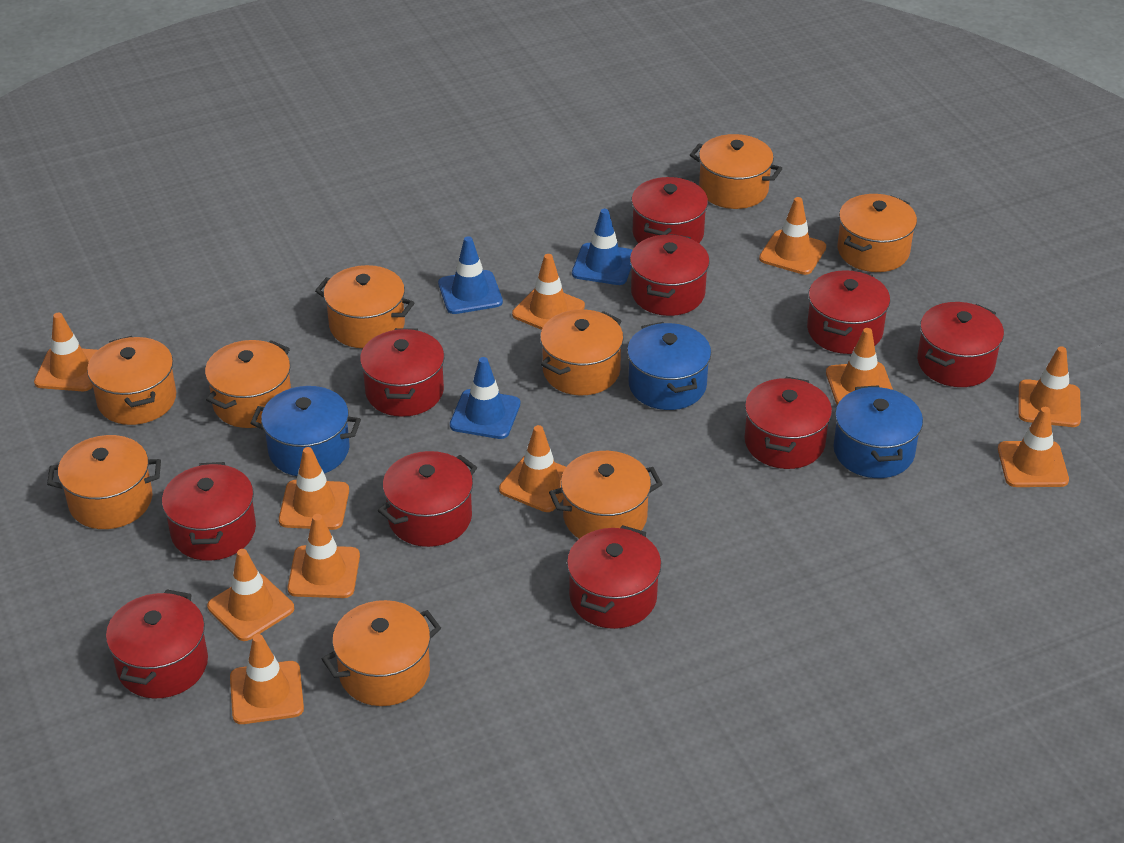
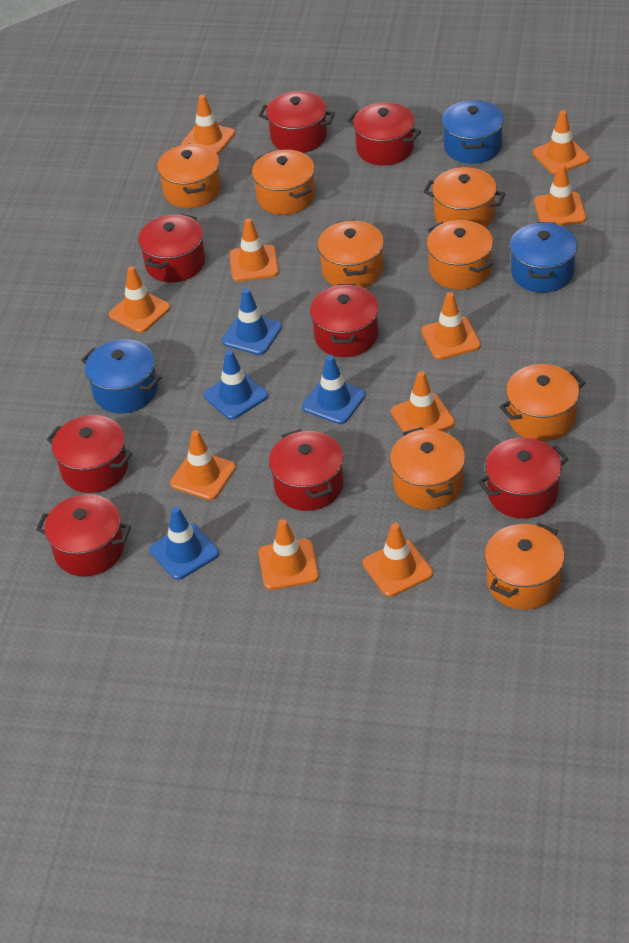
blue traffic cone: 3 -> 4
orange pot: 9 -> 8
orange traffic cone: 11 -> 10
red pot: 10 -> 8

